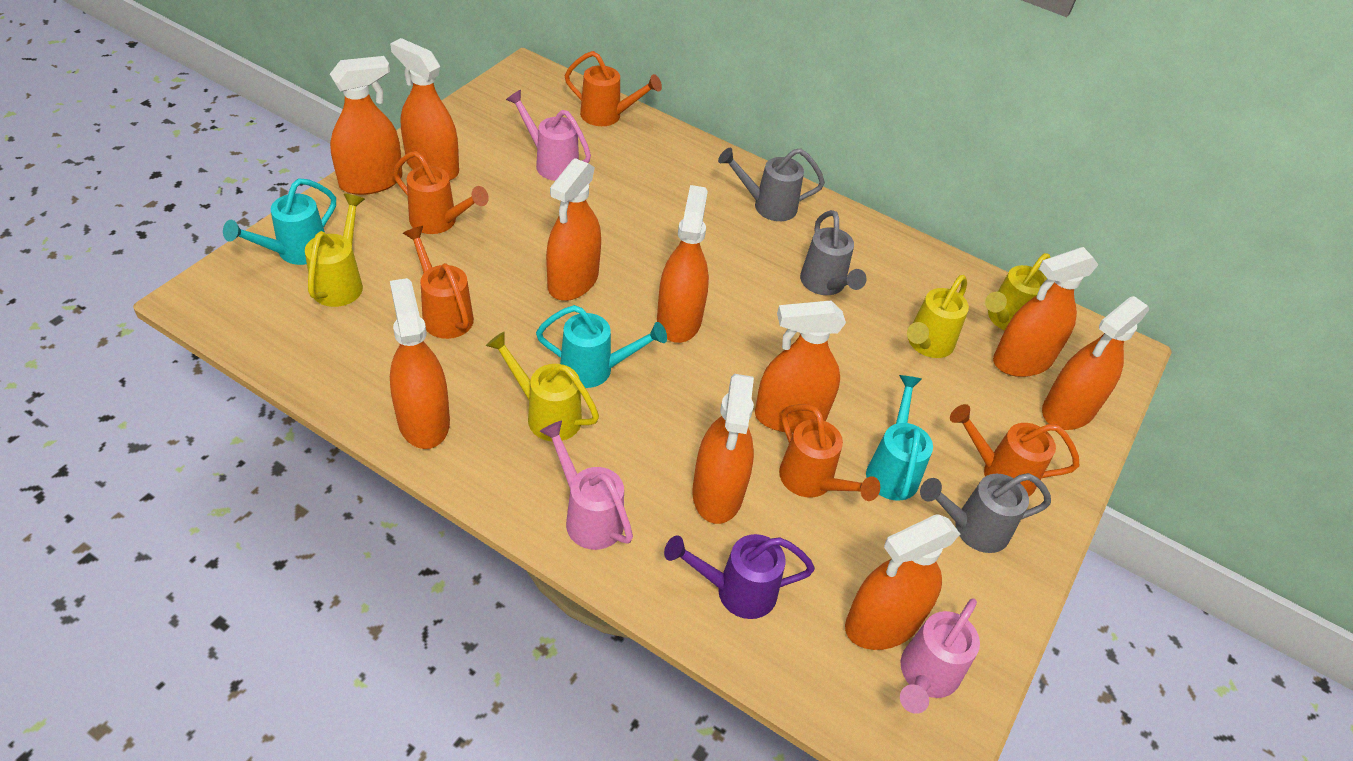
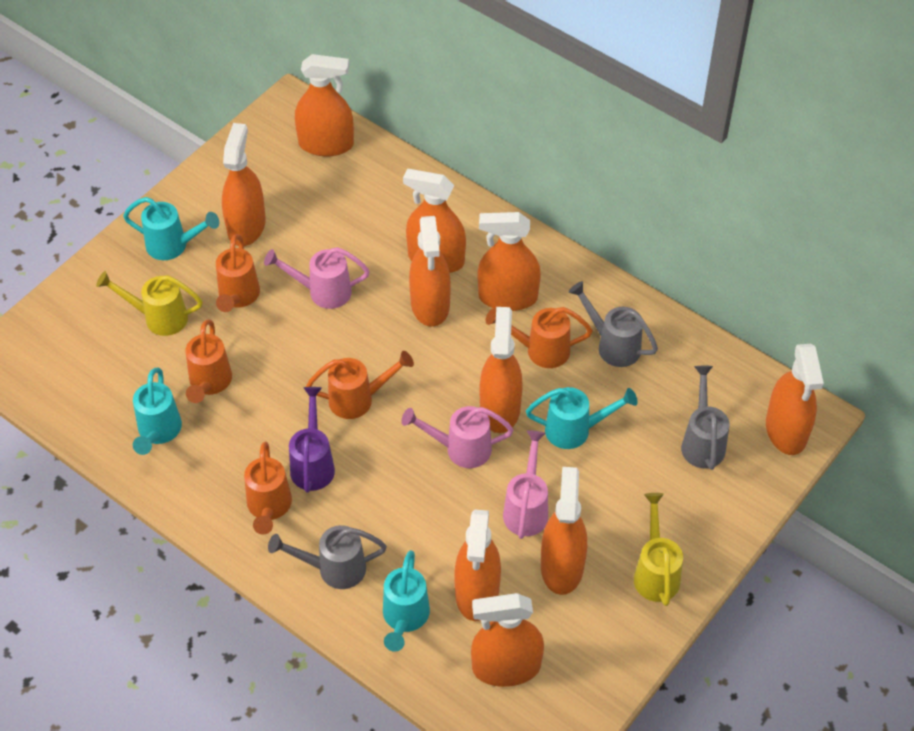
turquoise watering can: 3 -> 4
yellow watering can: 4 -> 2

